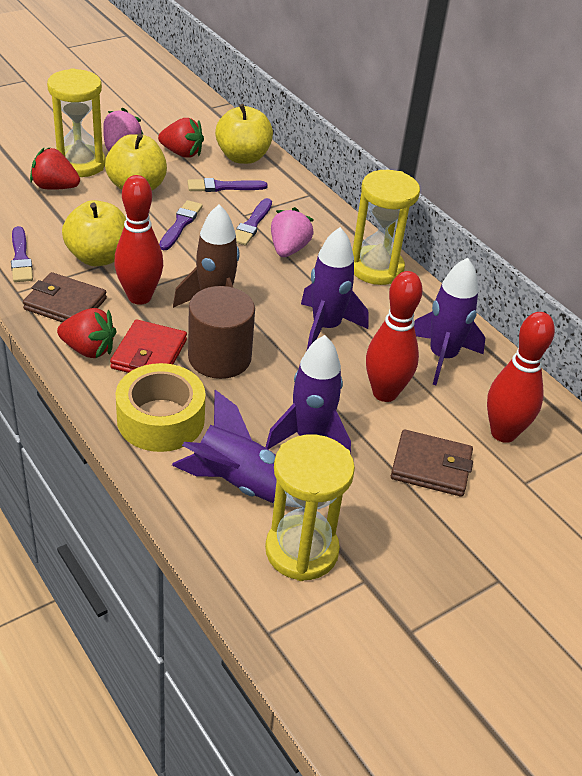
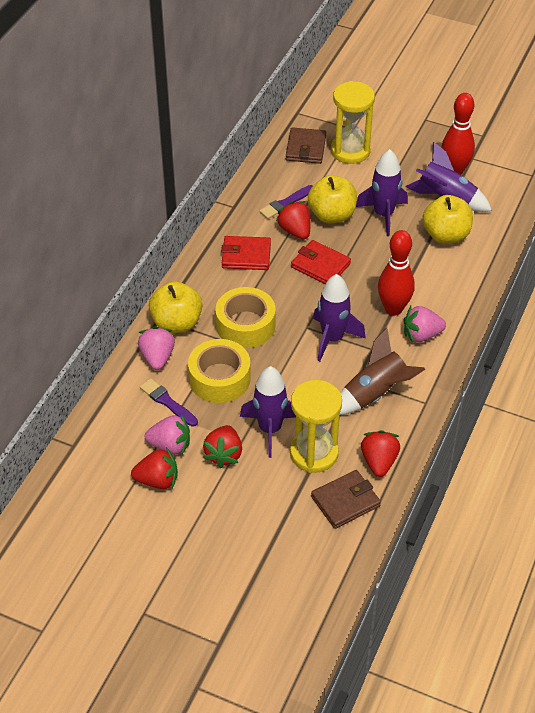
brown cylinder: 1 -> 0
pink strawberry: 2 -> 3
purple brush: 4 -> 2
red bowling pin: 3 -> 2
red strawberry: 3 -> 4
red wallet: 1 -> 2
yellow hourglass: 3 -> 2
yellow tape: 1 -> 2

